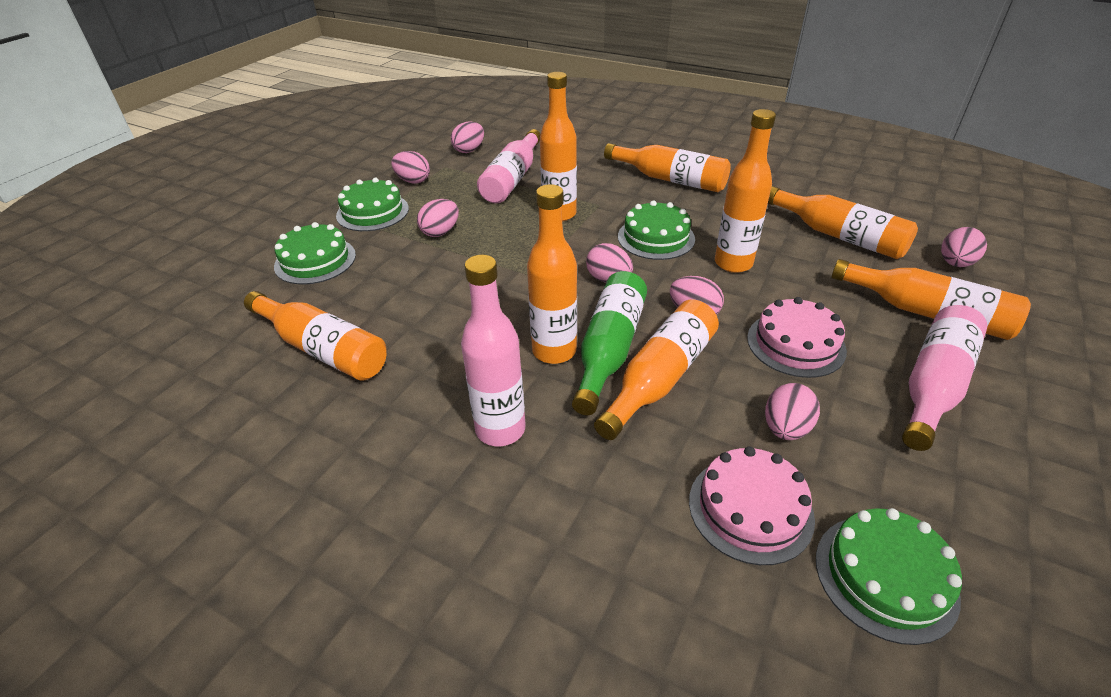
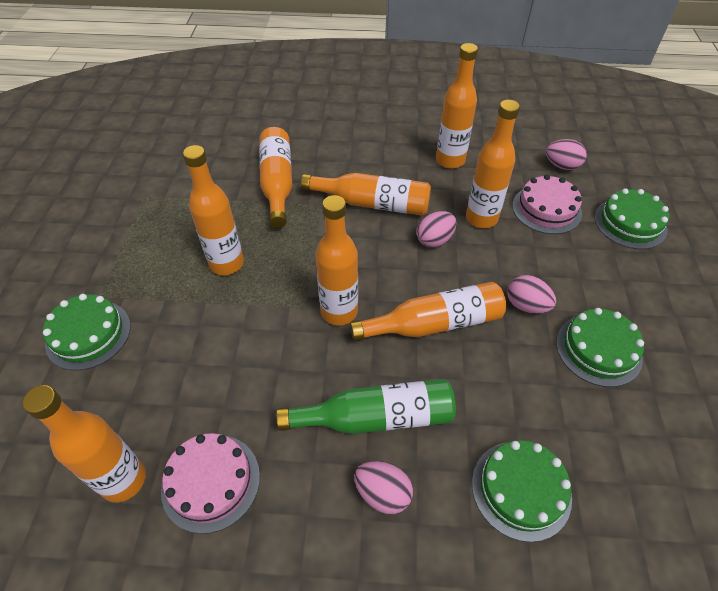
pink bottle: 3 -> 0
pink egg: 7 -> 4

